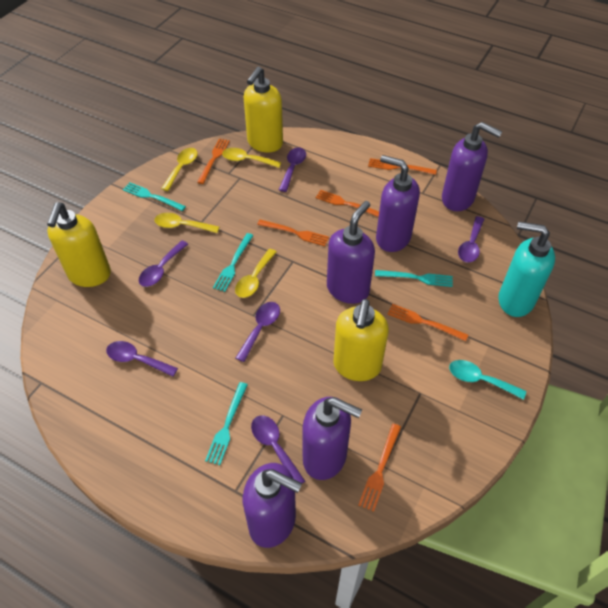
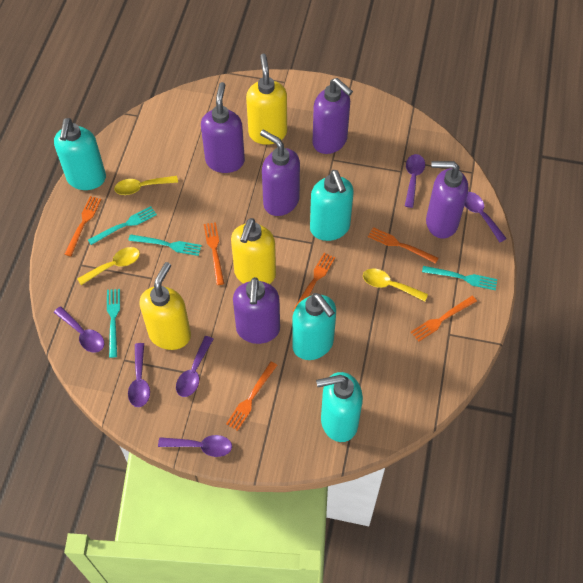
turquoise soap dispenser: 1 -> 4
turquoise spoon: 1 -> 0
yellow spoon: 4 -> 3

